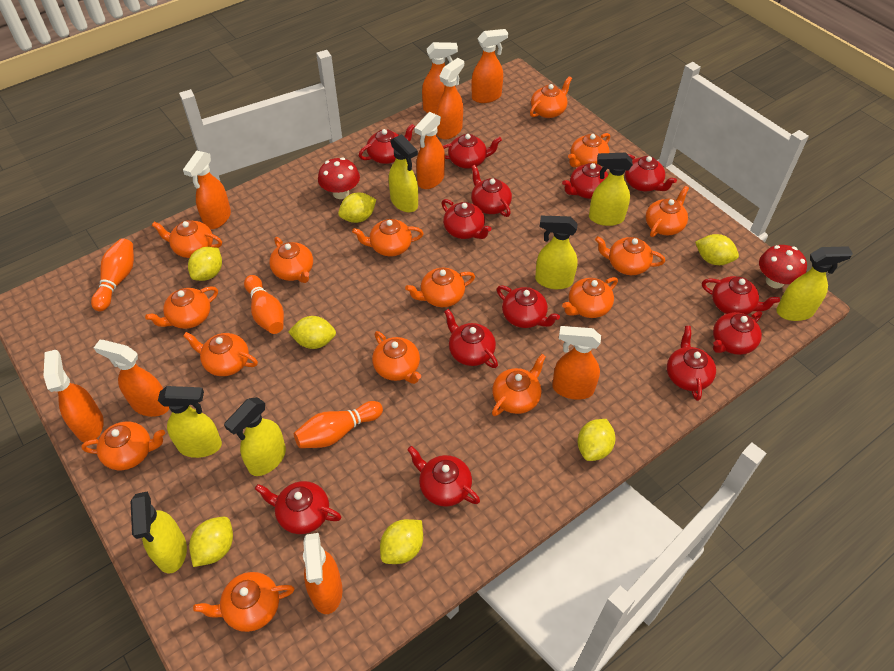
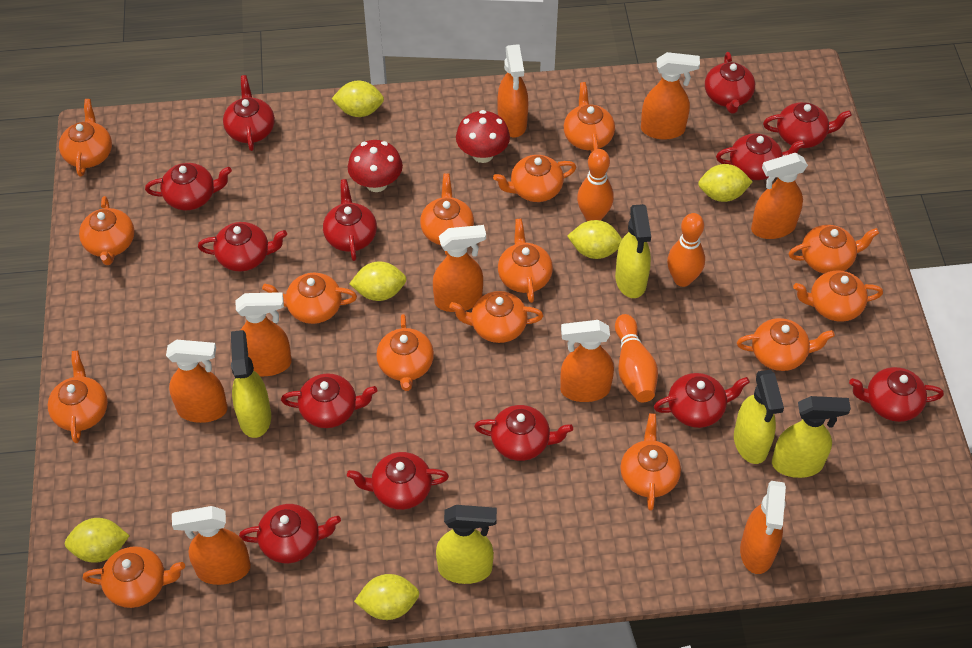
yellow lemon: 7 -> 6
yellow spray bottle: 7 -> 5

